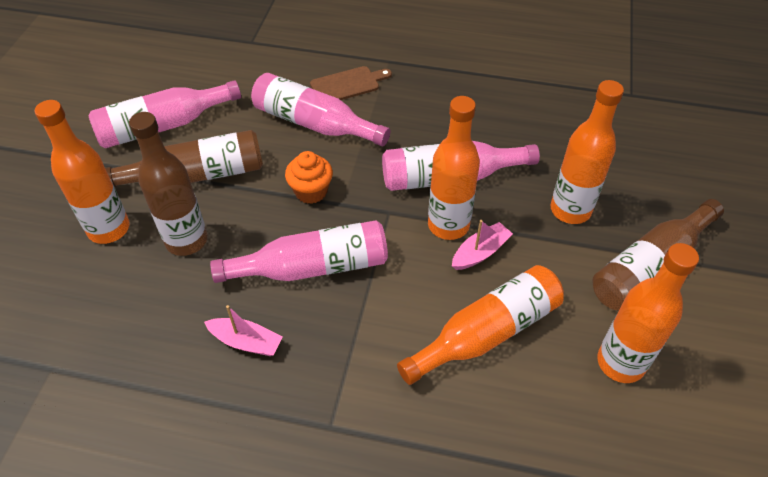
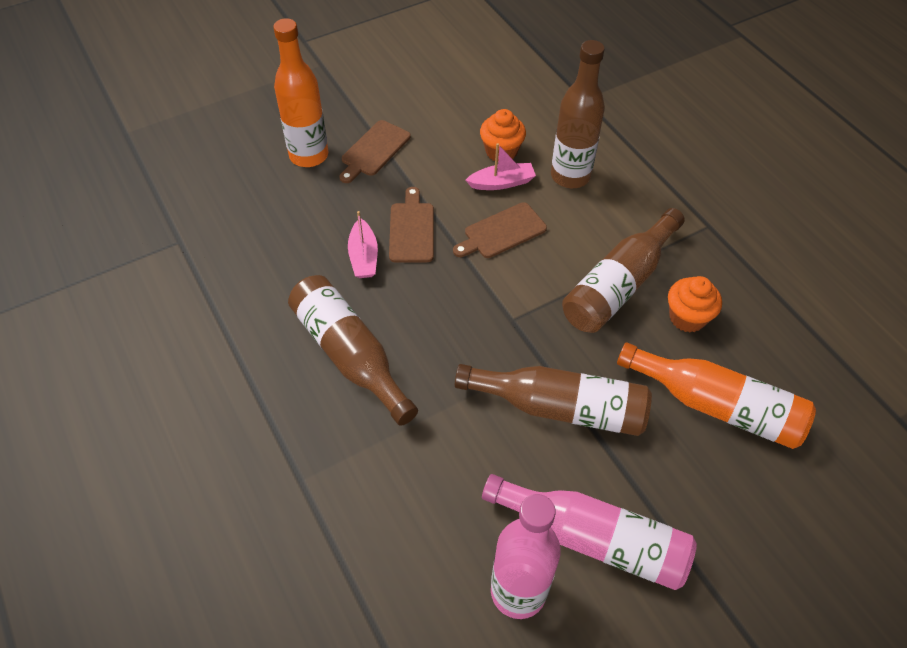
brown bottle: 3 -> 4
brown cutting board: 1 -> 3
orange bottle: 5 -> 2
orange cupcake: 1 -> 2
pink bottle: 4 -> 2

